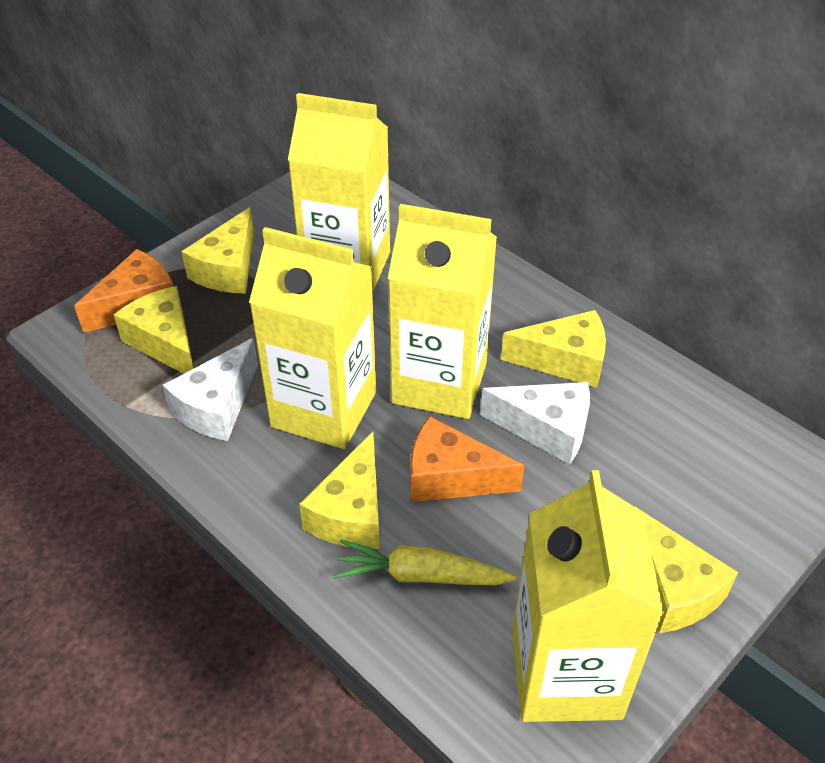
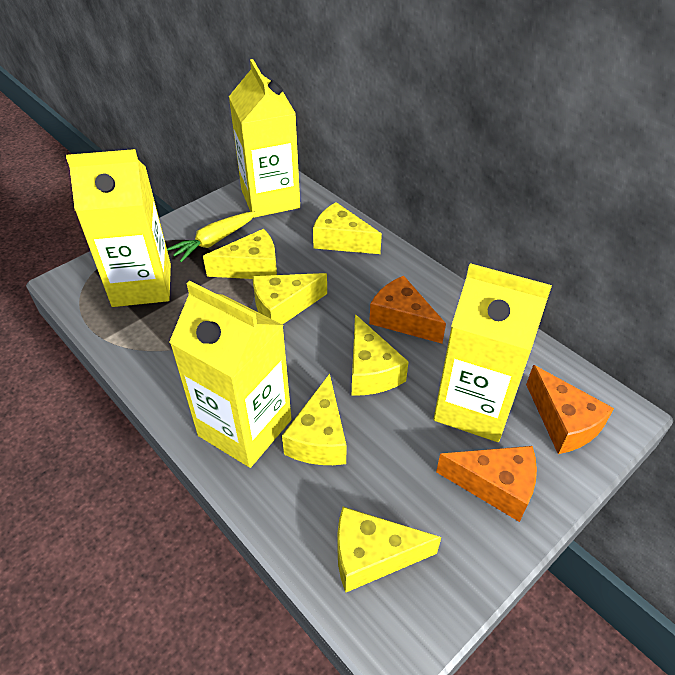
orange cheese: 2 -> 3
white cheese: 2 -> 0
yellow cheese: 5 -> 6

